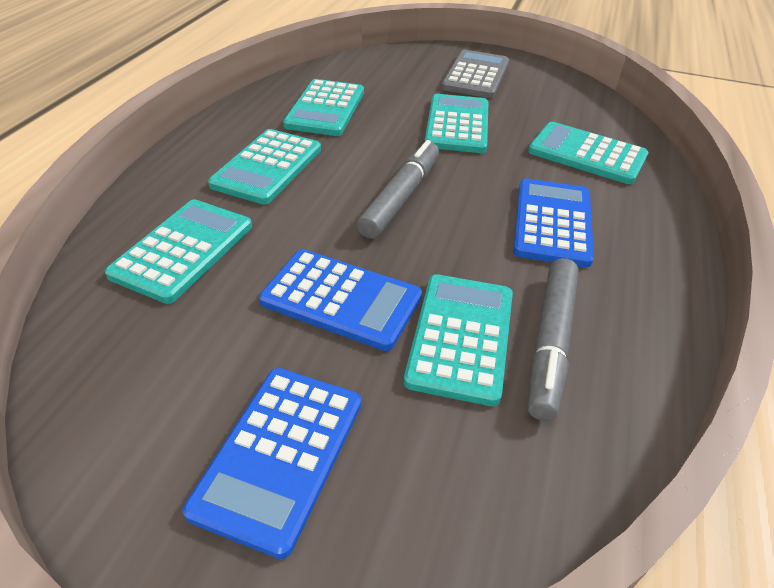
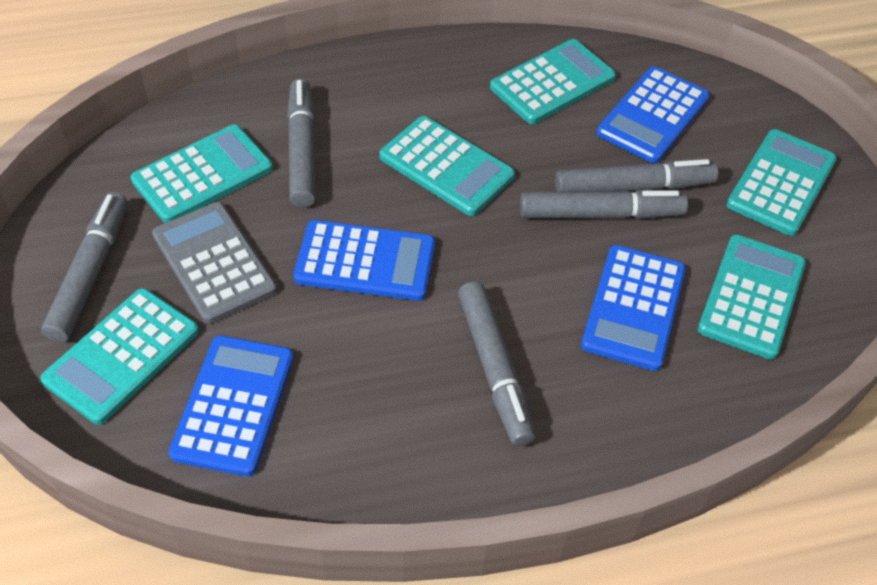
blue calculator: 3 -> 4
grey marker: 2 -> 5

